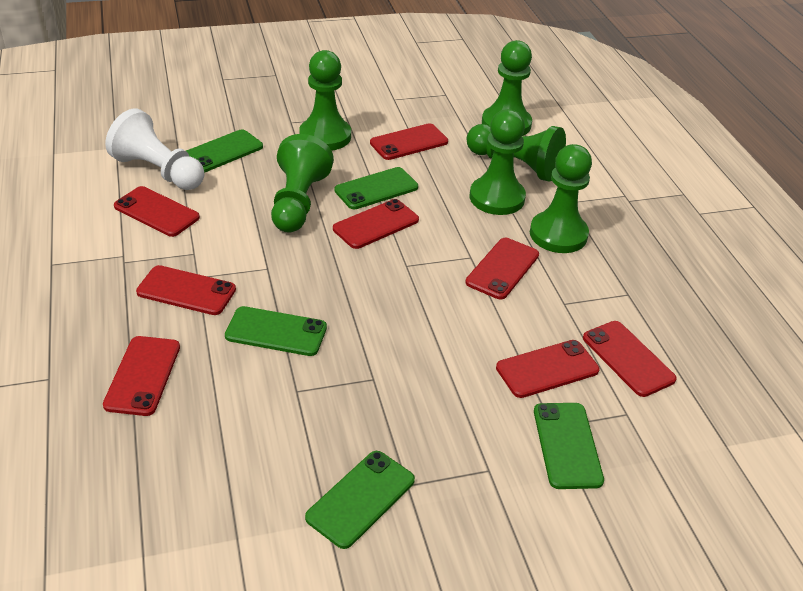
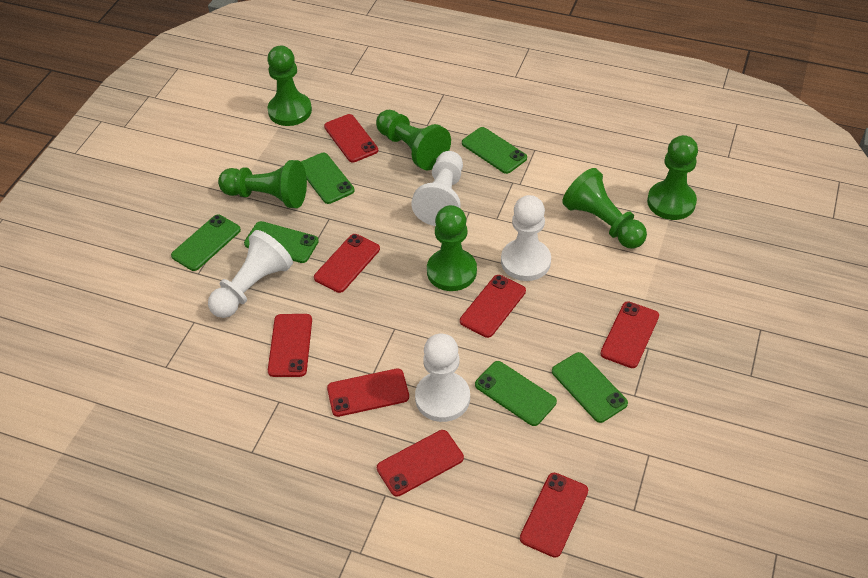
green phone: 5 -> 6
white pawn: 1 -> 4

